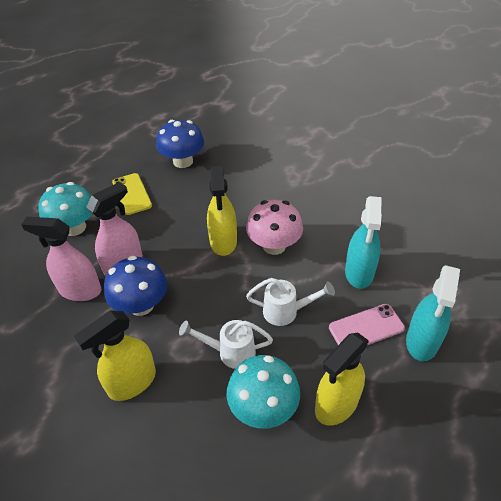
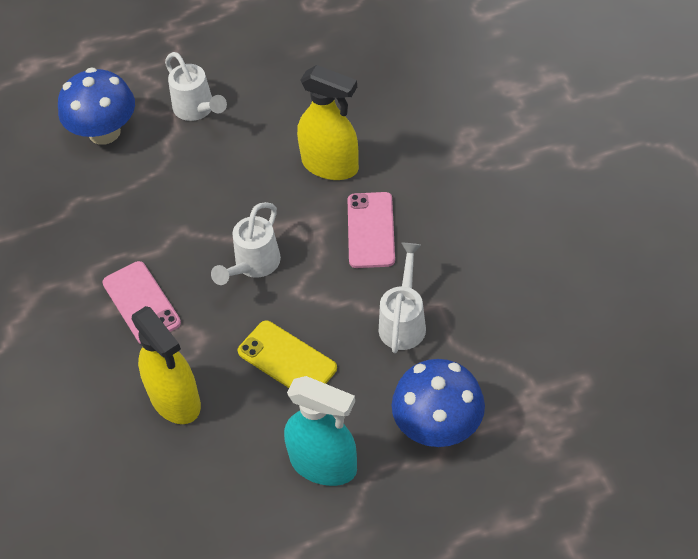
pink mushroom: 1 -> 0
pink phone: 1 -> 2
pink spray bottle: 2 -> 0
turquoise mushroom: 2 -> 0
turquoise spray bottle: 2 -> 1
white watering can: 2 -> 3
yellow spray bottle: 3 -> 2

